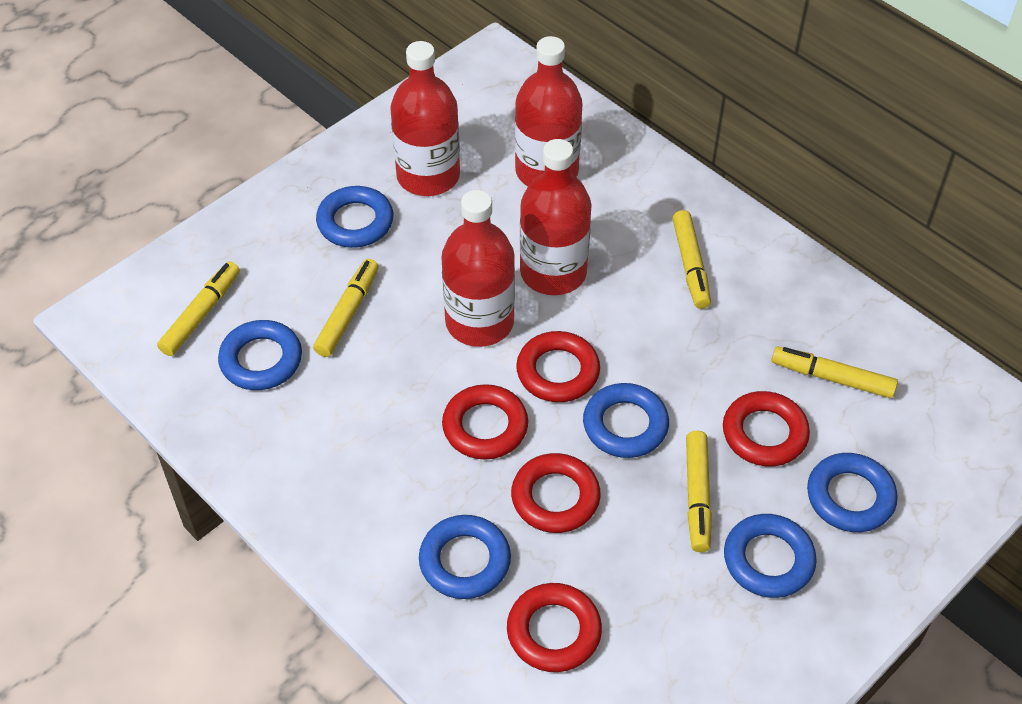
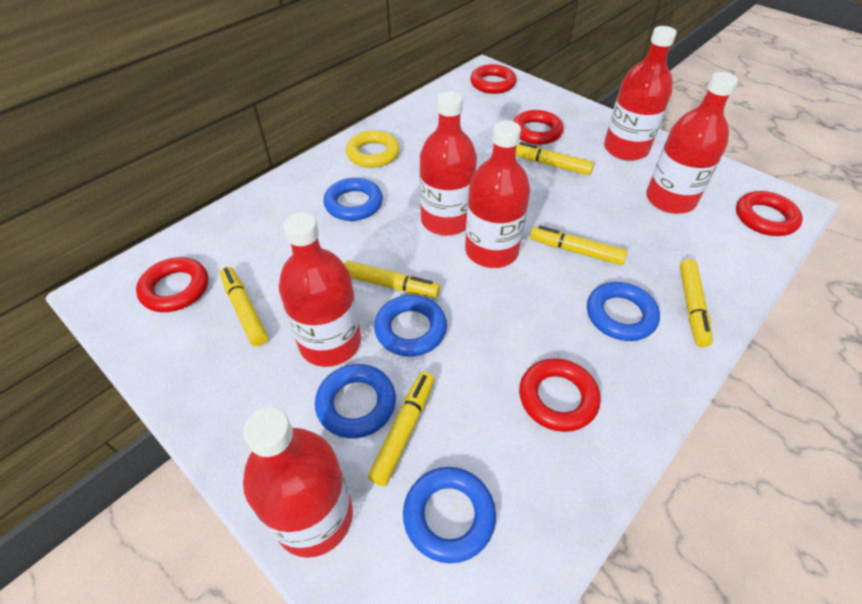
blue ring: 6 -> 5
red bottle: 4 -> 6
yellow marker: 5 -> 6
yellow ring: 0 -> 1

